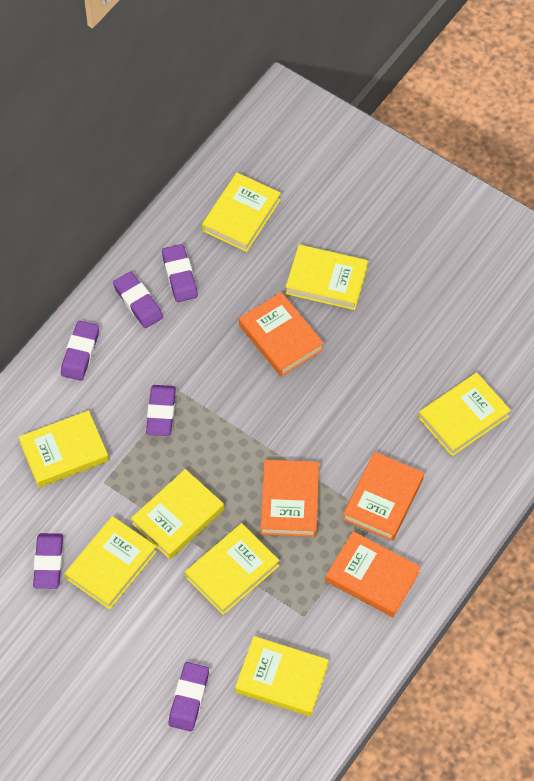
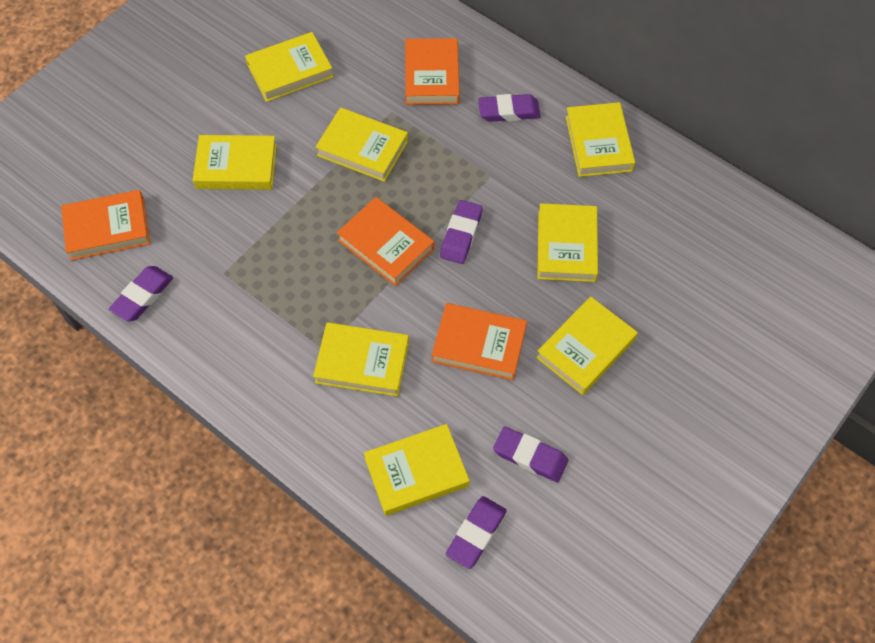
purple eraser: 6 -> 5

